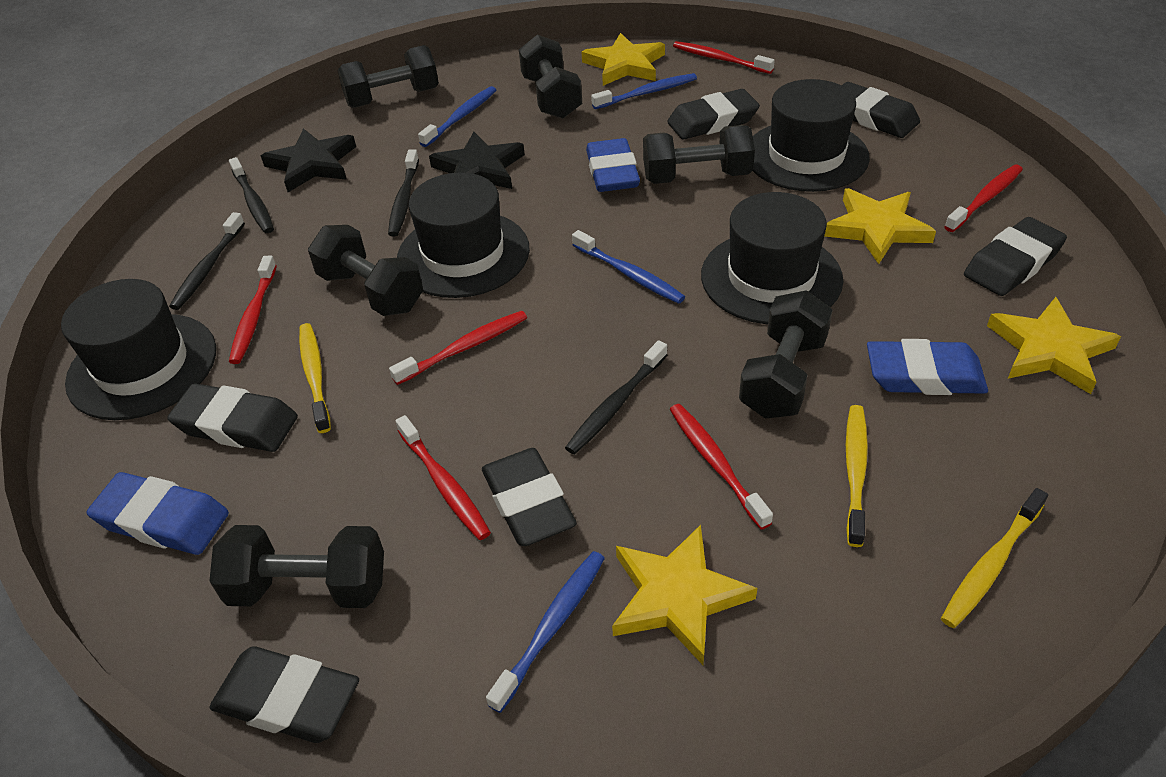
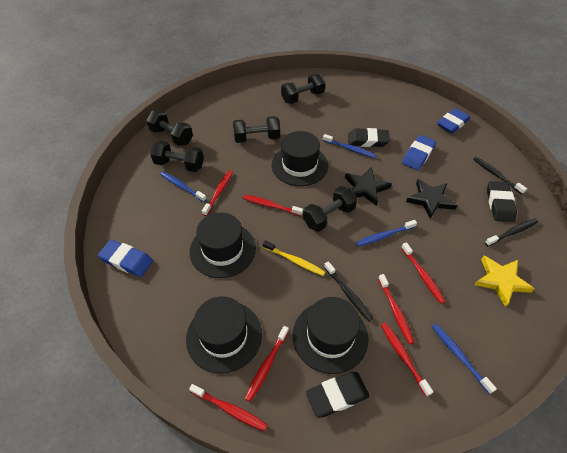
black dumbbell: 6 -> 5
black eraser: 6 -> 3
black toothbrush: 4 -> 3
red toothbrush: 6 -> 7
yellow star: 4 -> 1
yellow toothbrush: 3 -> 1

